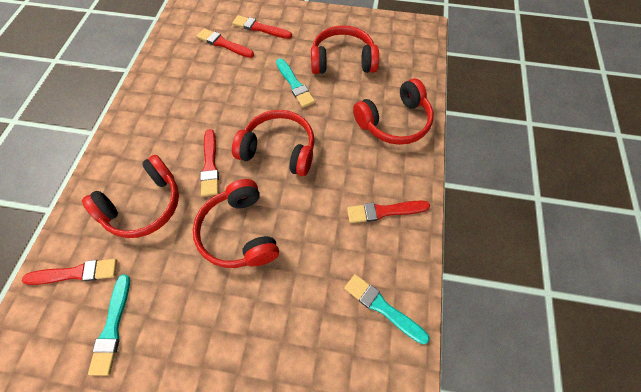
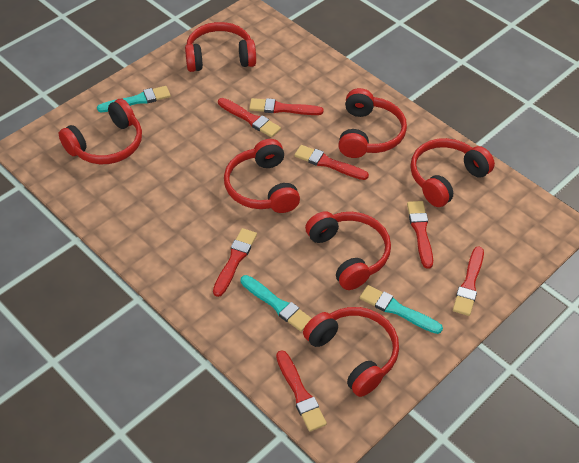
red brush: 5 -> 7
red headphones: 5 -> 7

